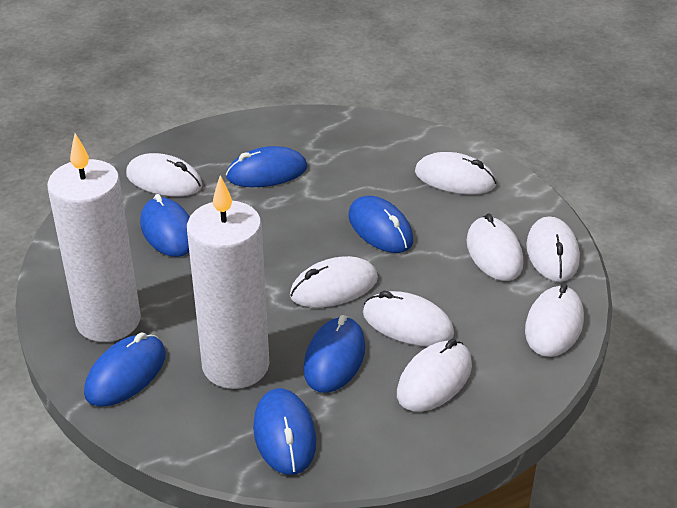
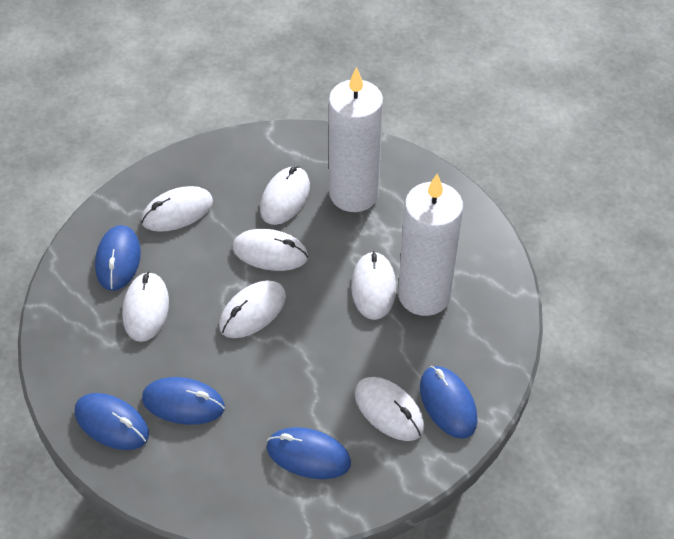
blue mouse: 6 -> 5
white mouse: 8 -> 7

